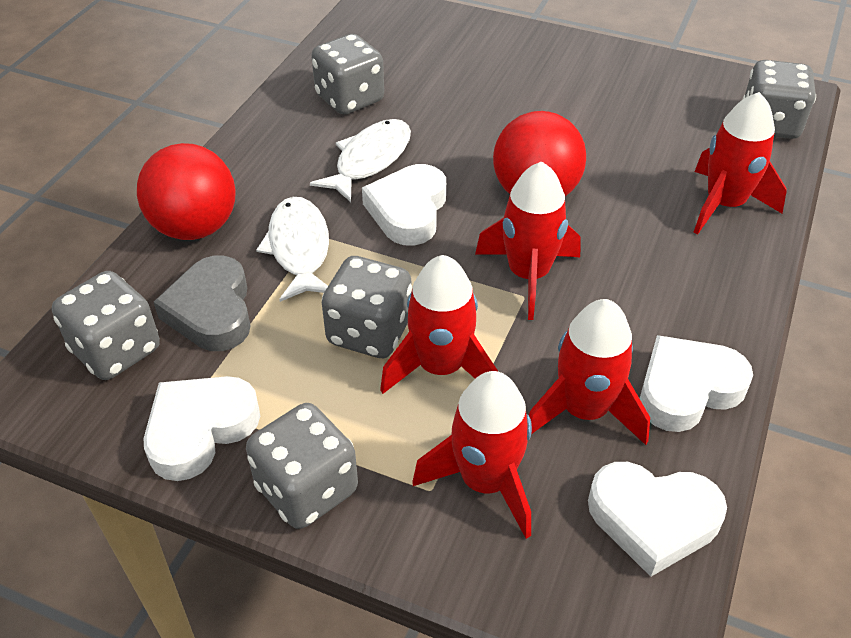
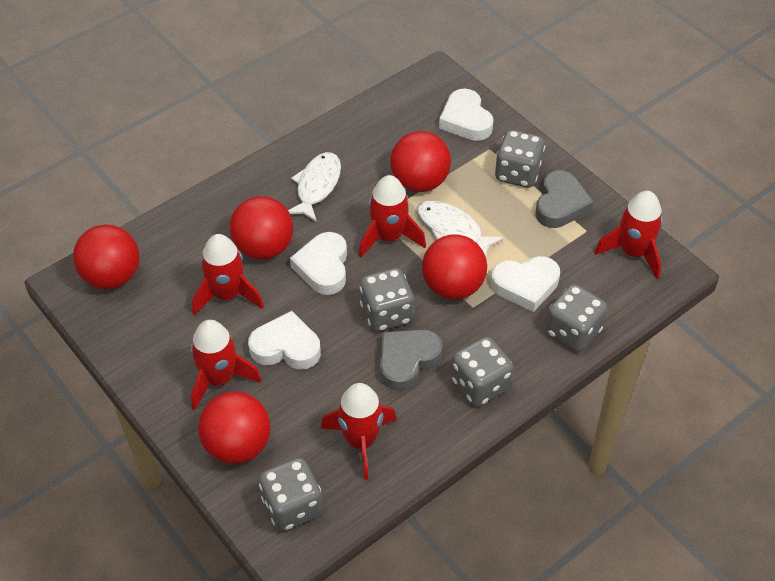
grey heart: 1 -> 2
red ball: 2 -> 5

